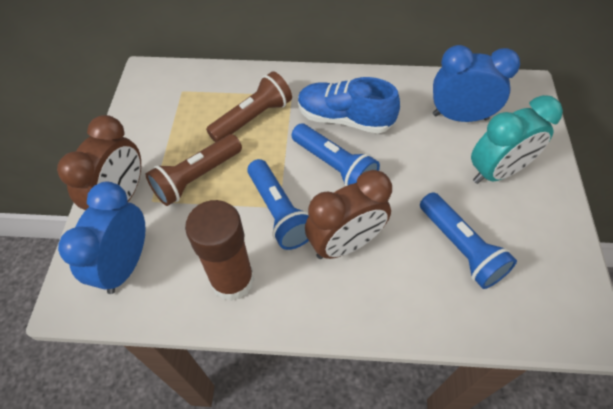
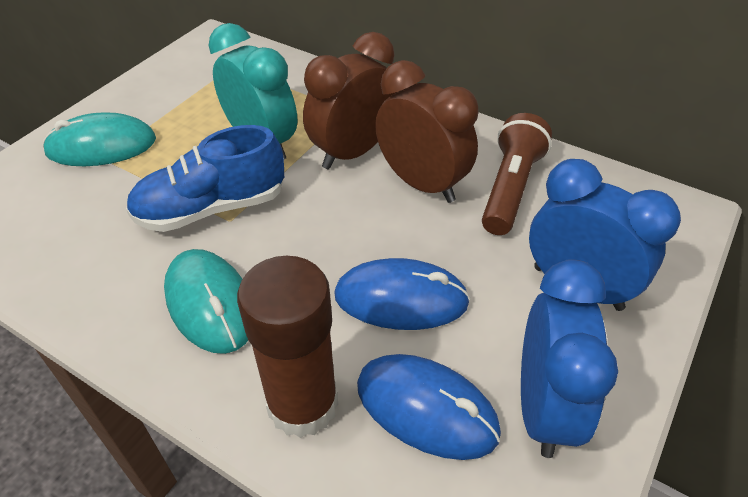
blue flashlight: 3 -> 0
blue mouse: 0 -> 2
brown flashlight: 2 -> 1
turquoise mouse: 0 -> 2

